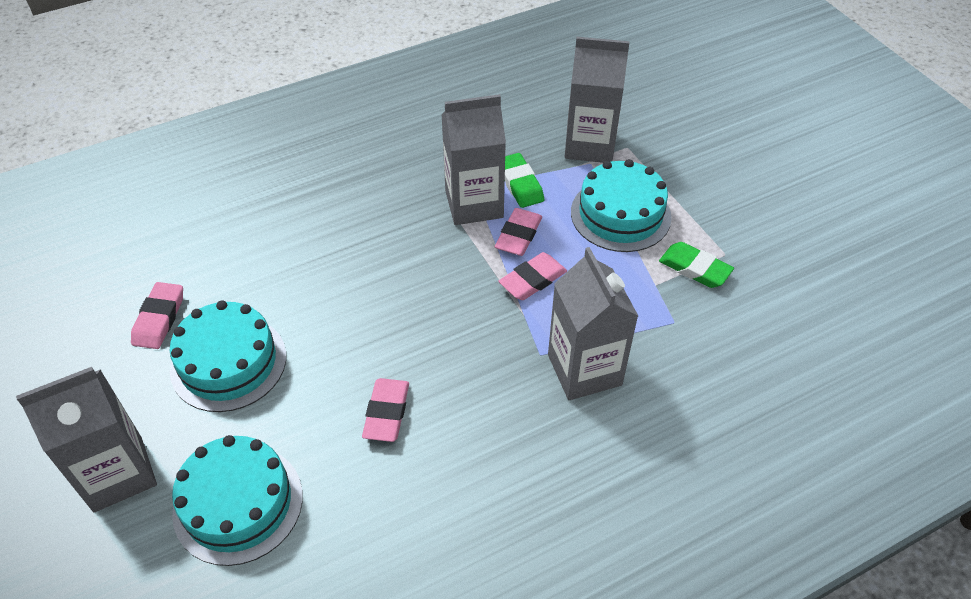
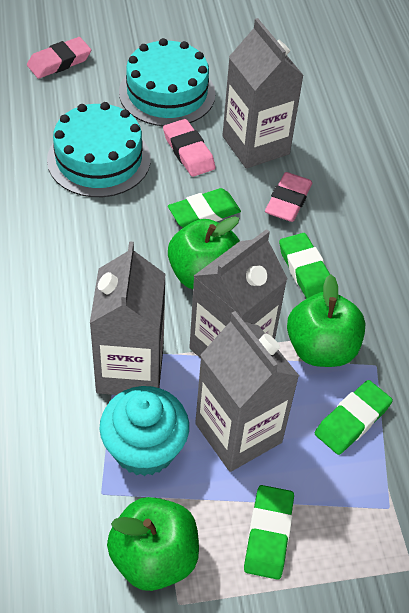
green apple: 0 -> 3
green eraser: 2 -> 4
pink eraser: 4 -> 3
turquoise cake: 3 -> 2
turquoise cupcake: 0 -> 1

